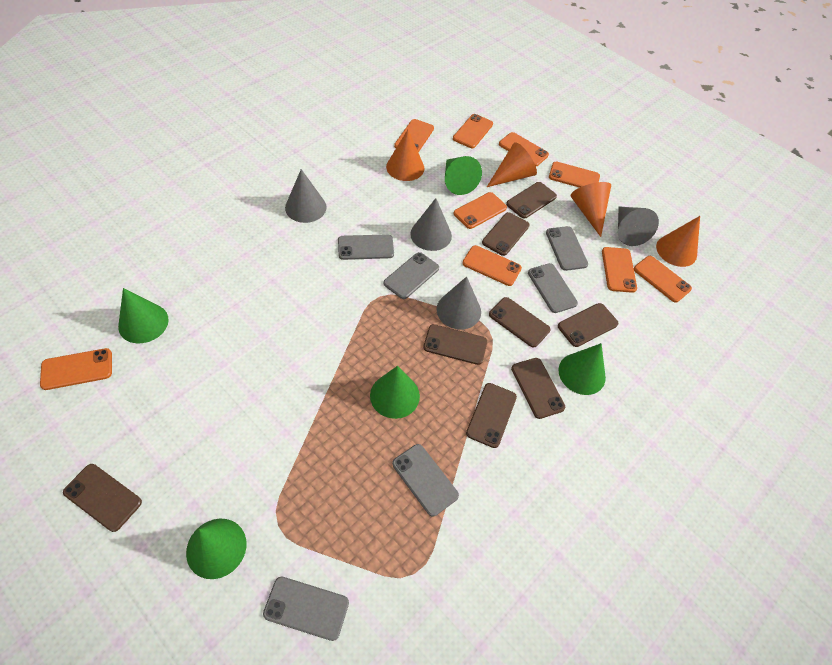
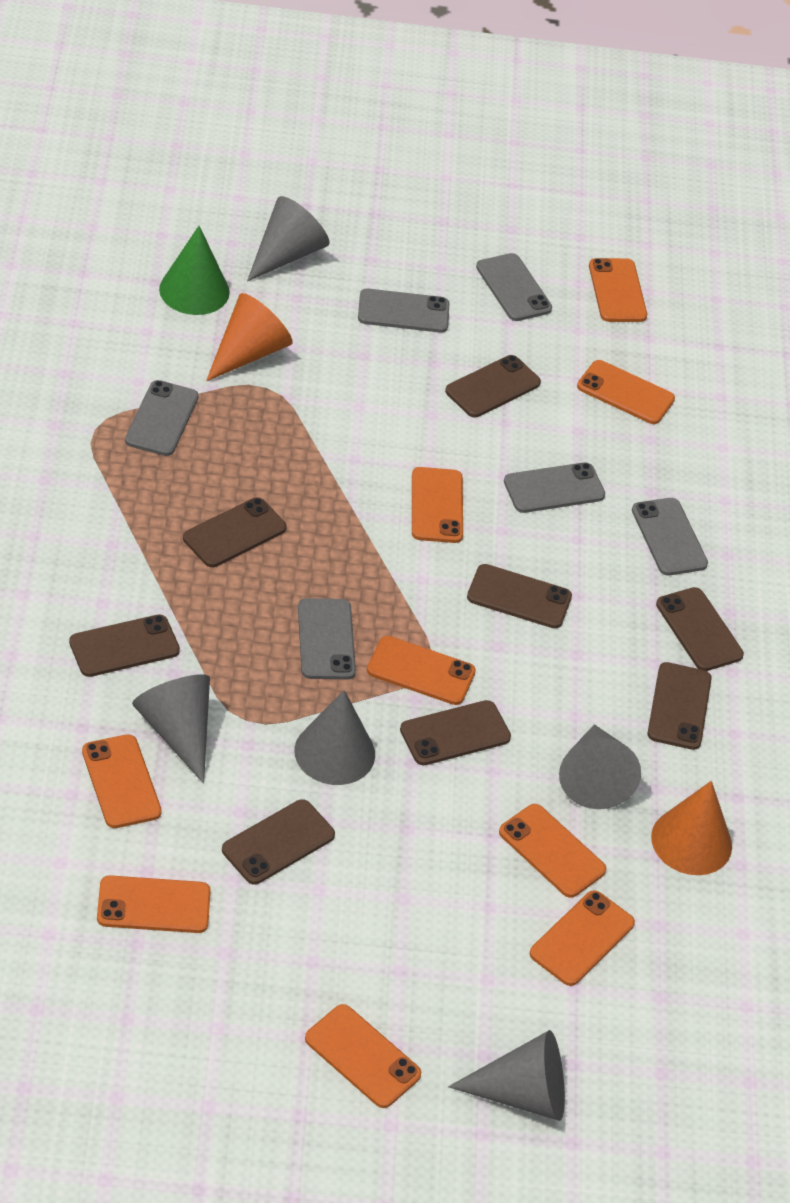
green cone: 5 -> 1
grey cone: 4 -> 5
orange cone: 4 -> 2

